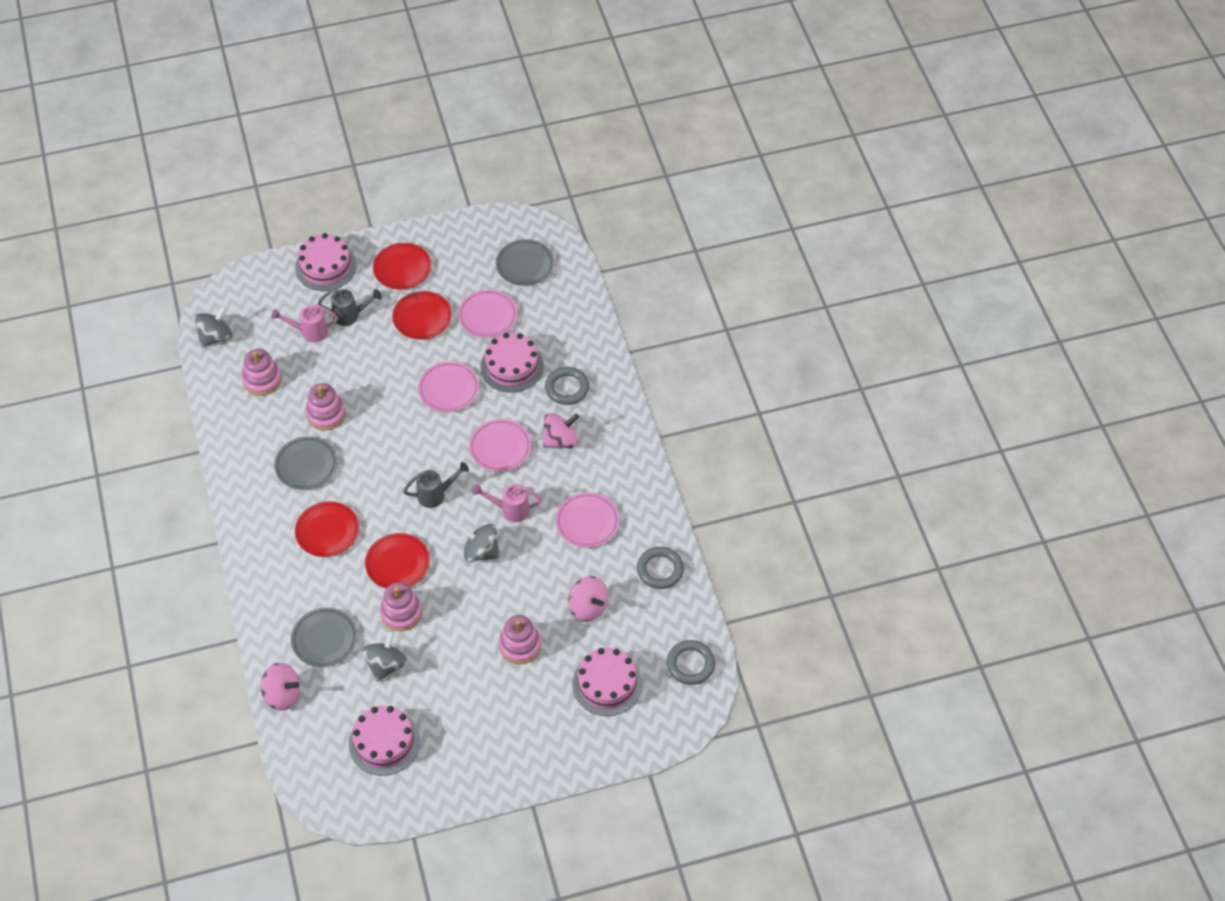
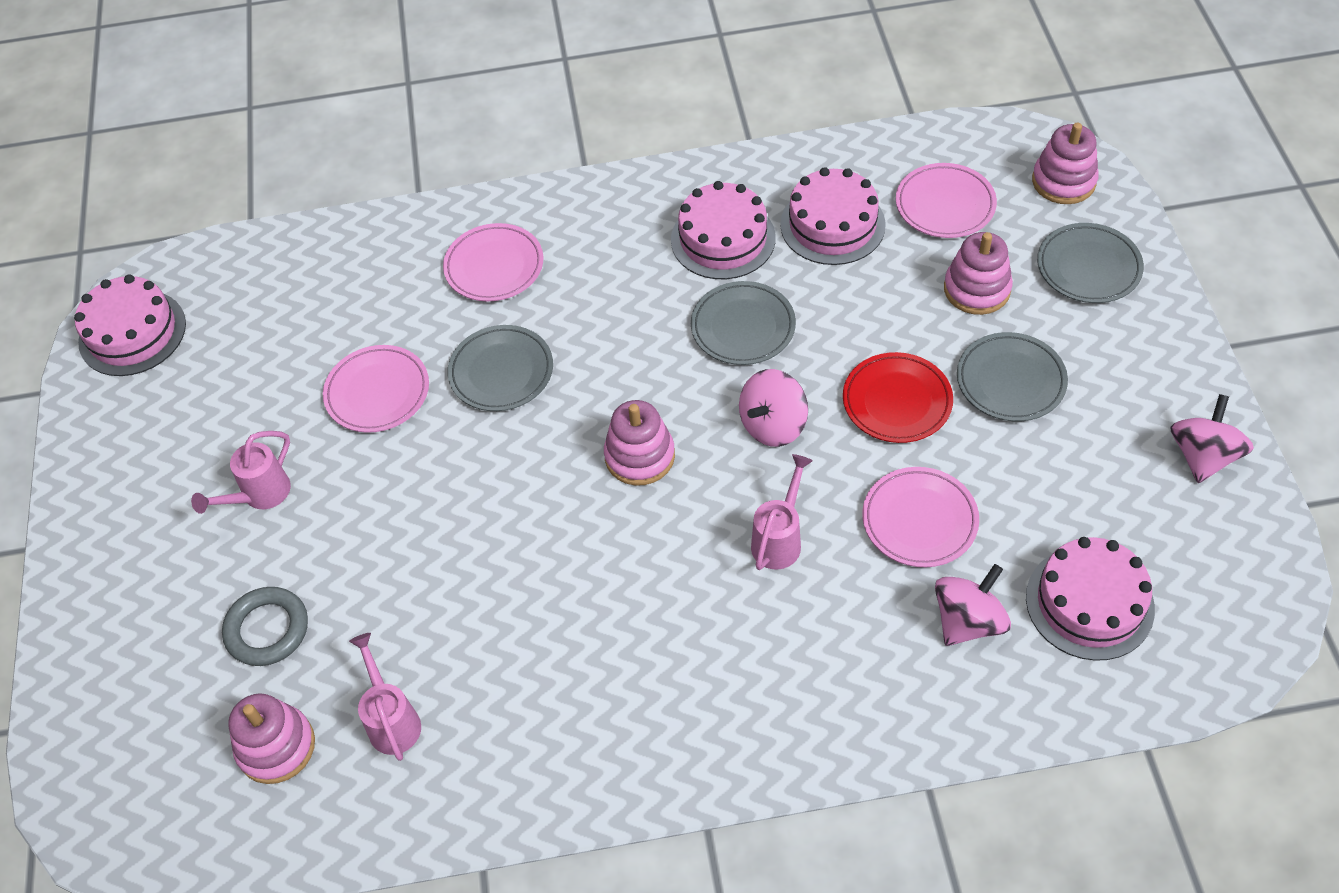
grey plate: 3 -> 4
grey ring: 3 -> 1
grey spinning top: 3 -> 0
grey watering can: 2 -> 0
pink watering can: 2 -> 3
red plate: 4 -> 1

